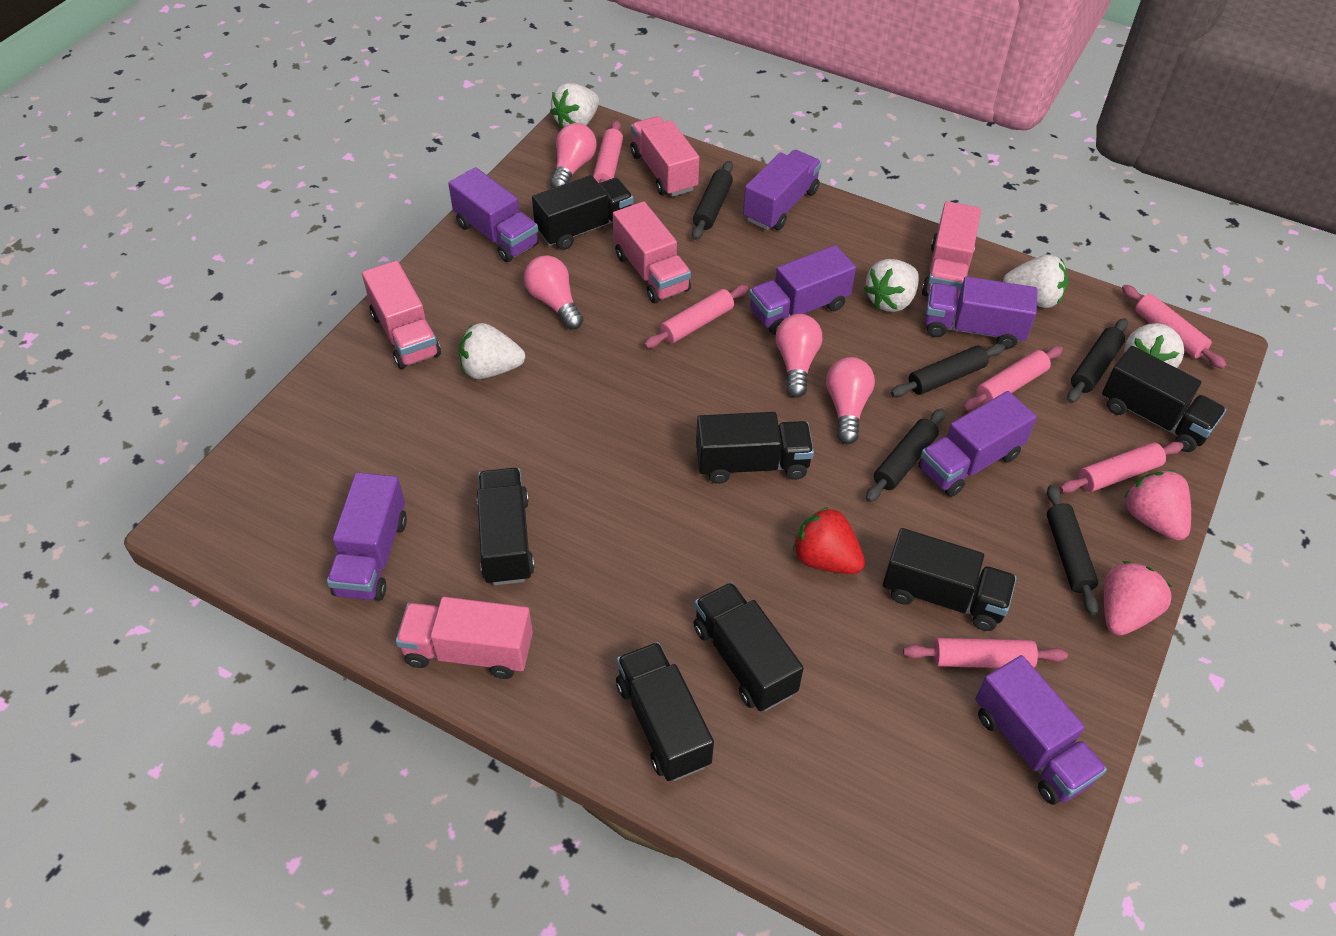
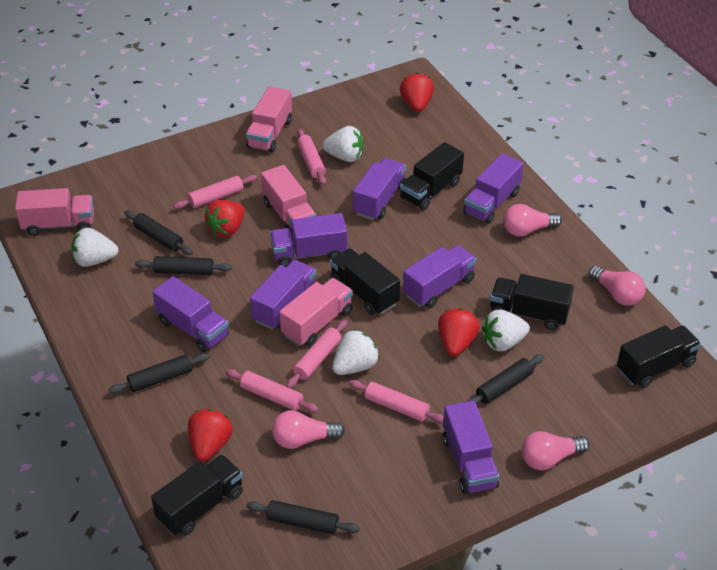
black truck: 7 -> 5
pink rolling pin: 6 -> 5
pink strawberry: 2 -> 0
pink truck: 5 -> 4
red strawberry: 1 -> 4
white strawberry: 5 -> 4

